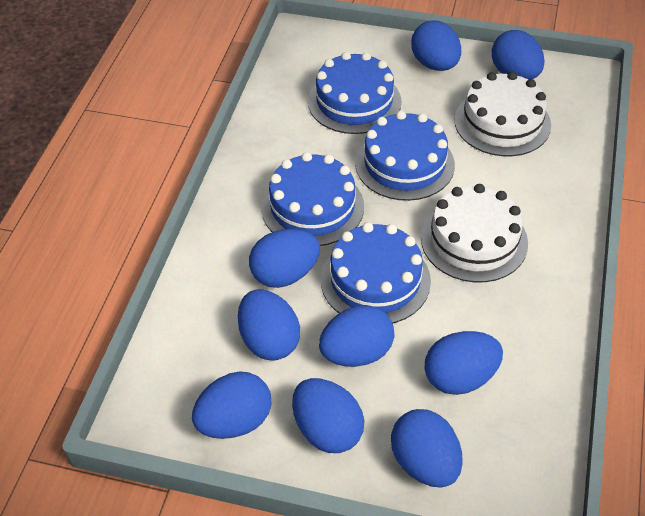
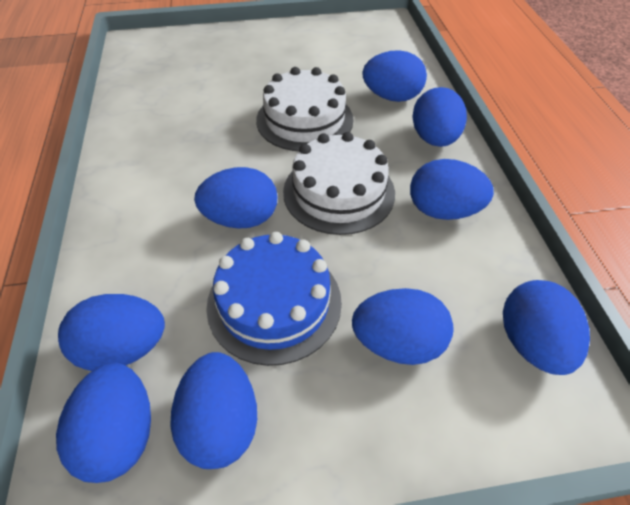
blue cake: 4 -> 1

